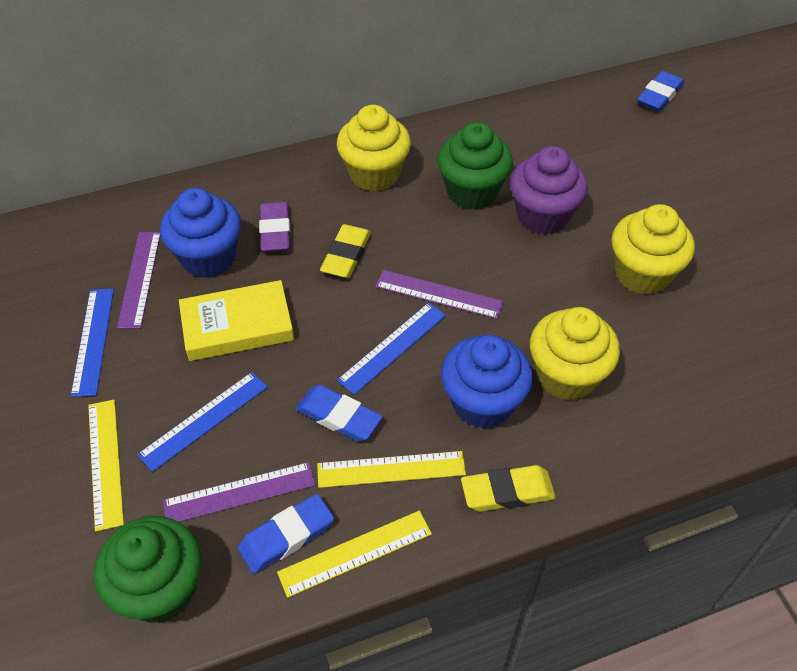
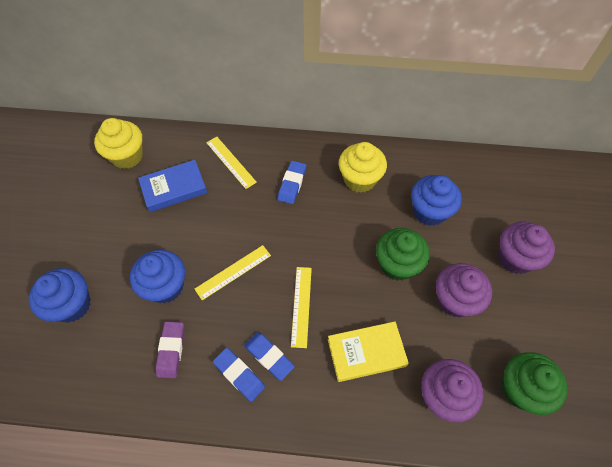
blue book: 0 -> 1
blue cupcake: 2 -> 3
blue ruler: 3 -> 0
purple cupcake: 1 -> 3
purple ruler: 3 -> 0
yellow cupcake: 3 -> 2
yellow eraser: 2 -> 0

